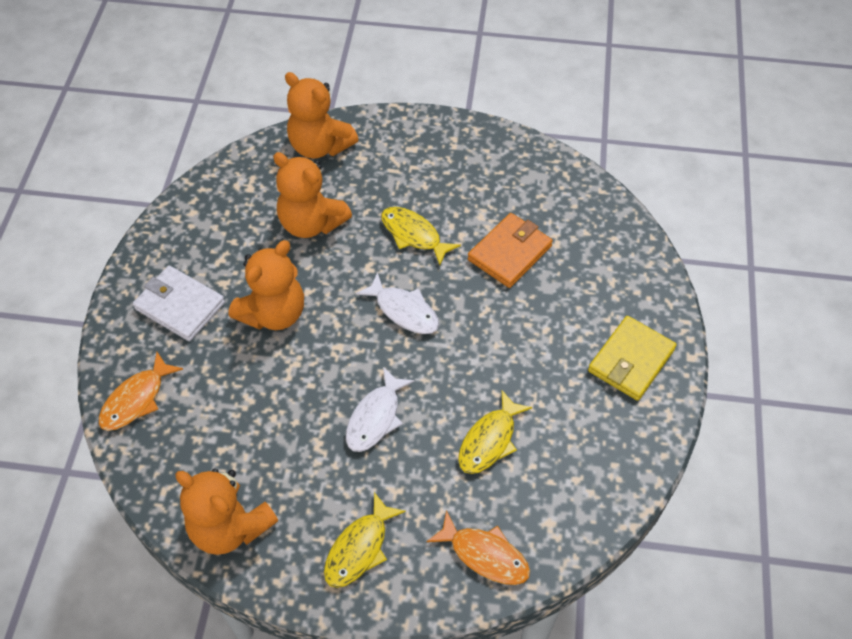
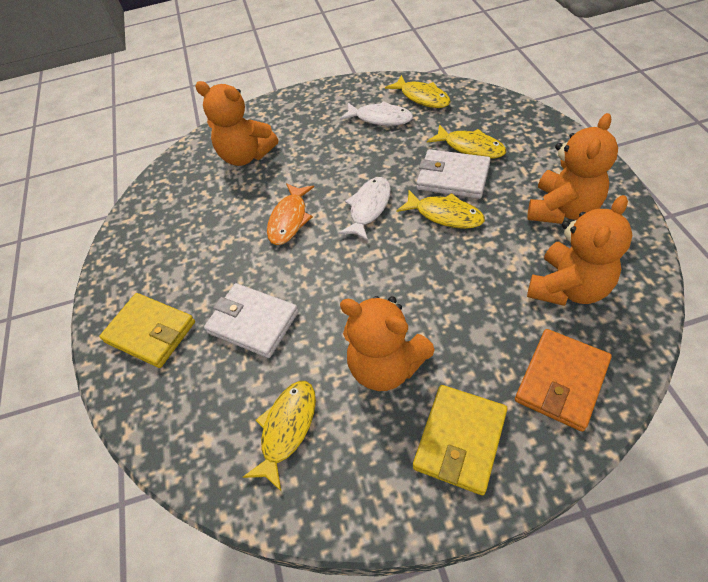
orange fish: 2 -> 1
white wallet: 1 -> 2
yellow fish: 3 -> 4
yellow wallet: 1 -> 2

